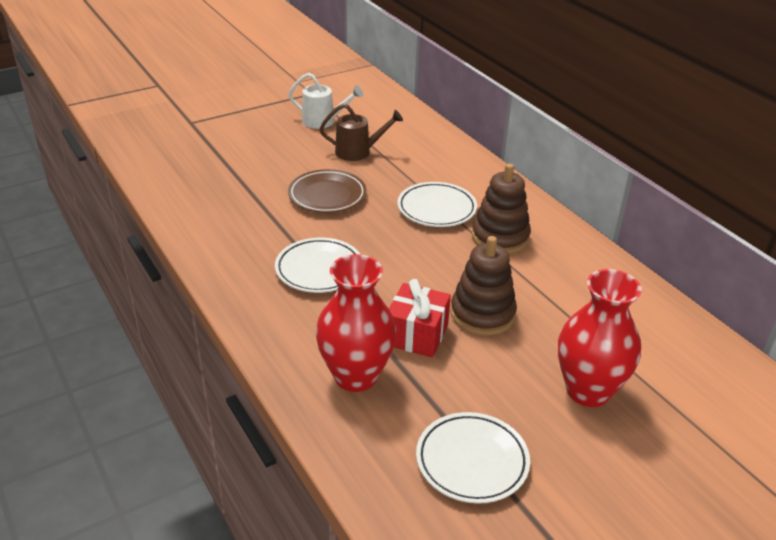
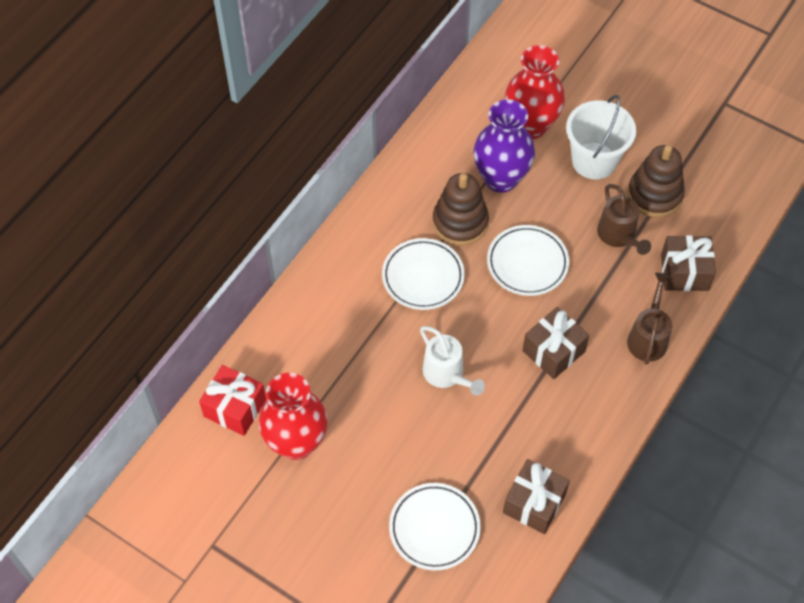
brown gift: 0 -> 3
brown plate: 1 -> 0
brown watering can: 1 -> 2
purple vase: 0 -> 1
white bucket: 0 -> 1

